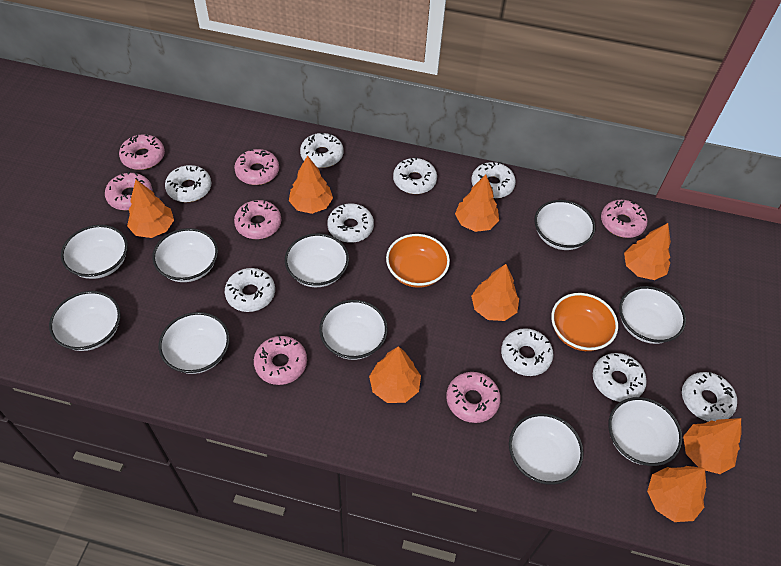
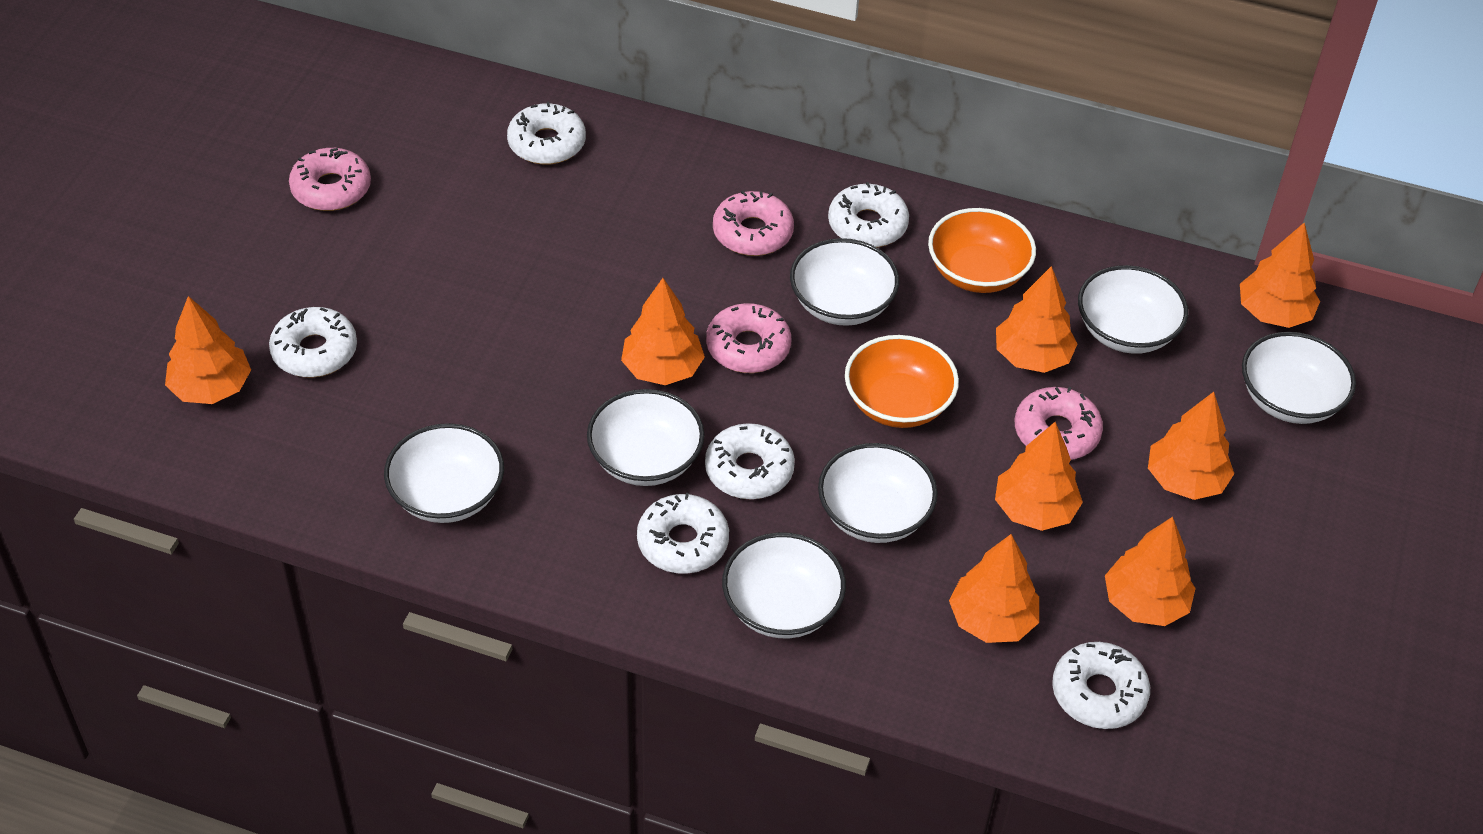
pink donut: 7 -> 4
white bowl: 10 -> 7
white donut: 9 -> 6

